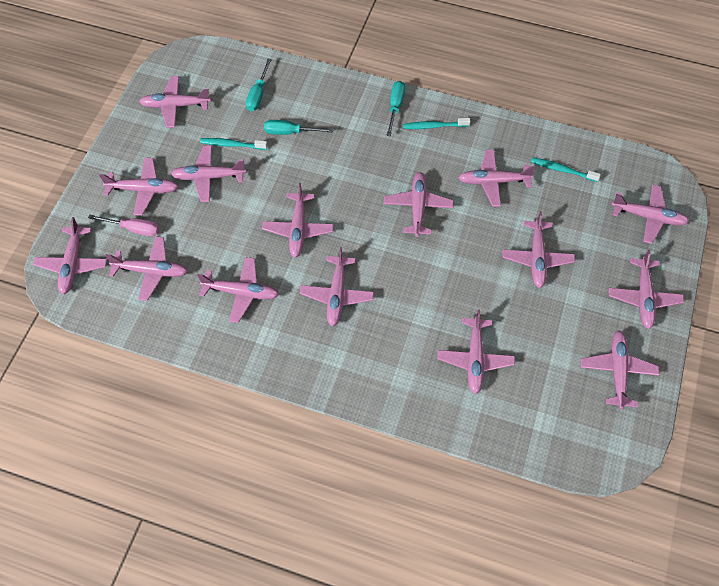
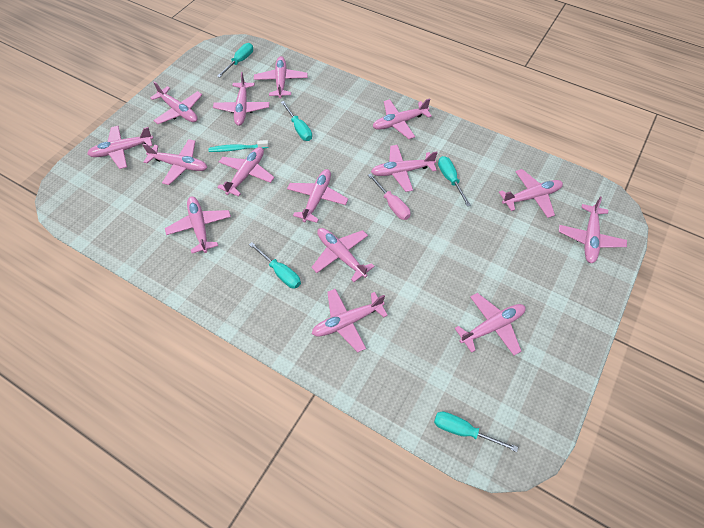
turquoise screwdriver: 3 -> 5
turquoise toothbrush: 3 -> 1

